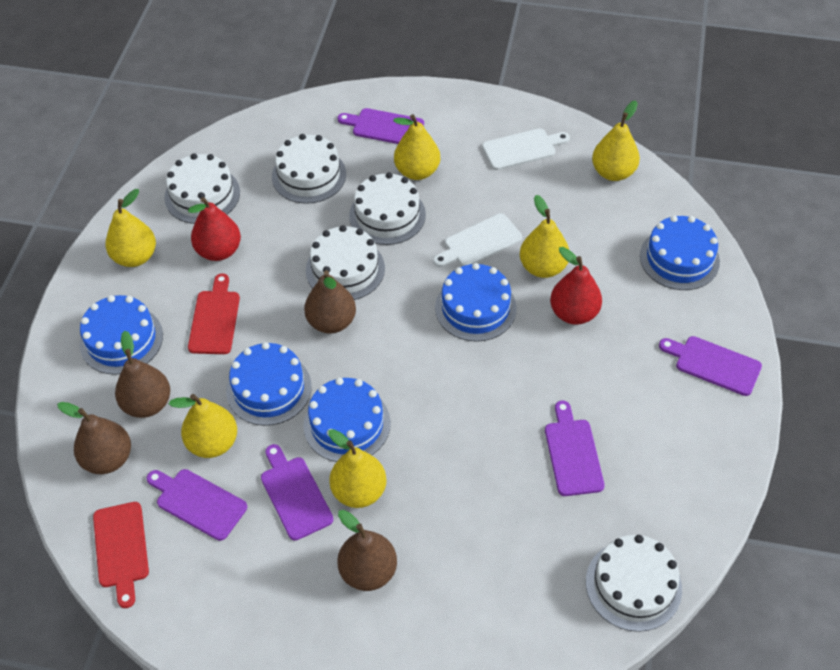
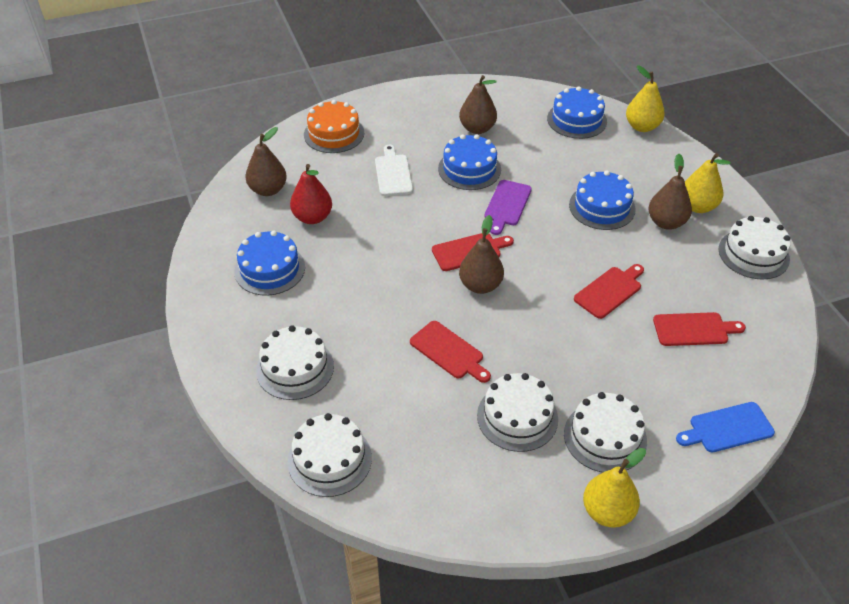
blue cake: 5 -> 4
blue cutting board: 0 -> 1
orange cake: 0 -> 1
purple cutting board: 5 -> 1
red cutting board: 2 -> 4
red pear: 2 -> 1
white cutting board: 2 -> 1
yellow pear: 6 -> 3

